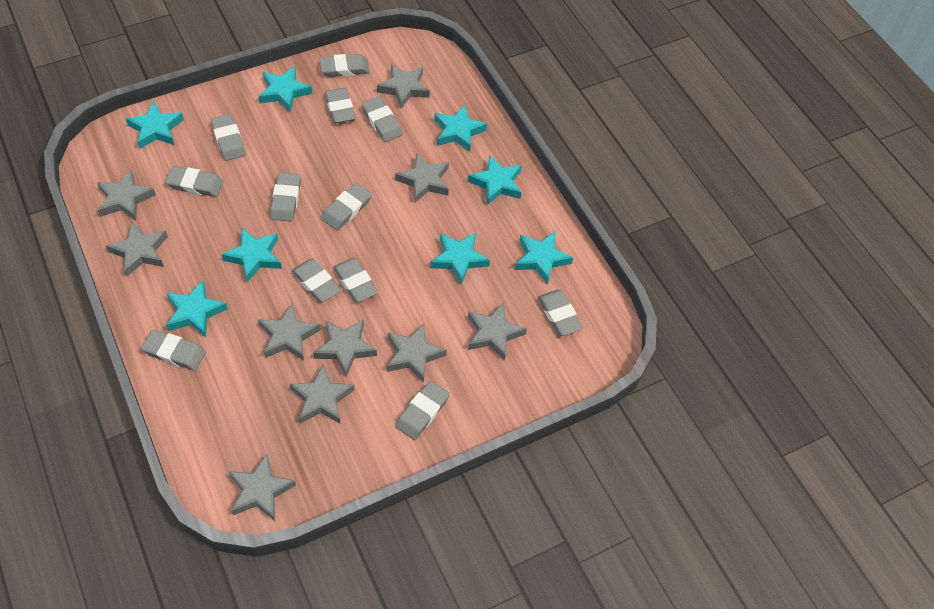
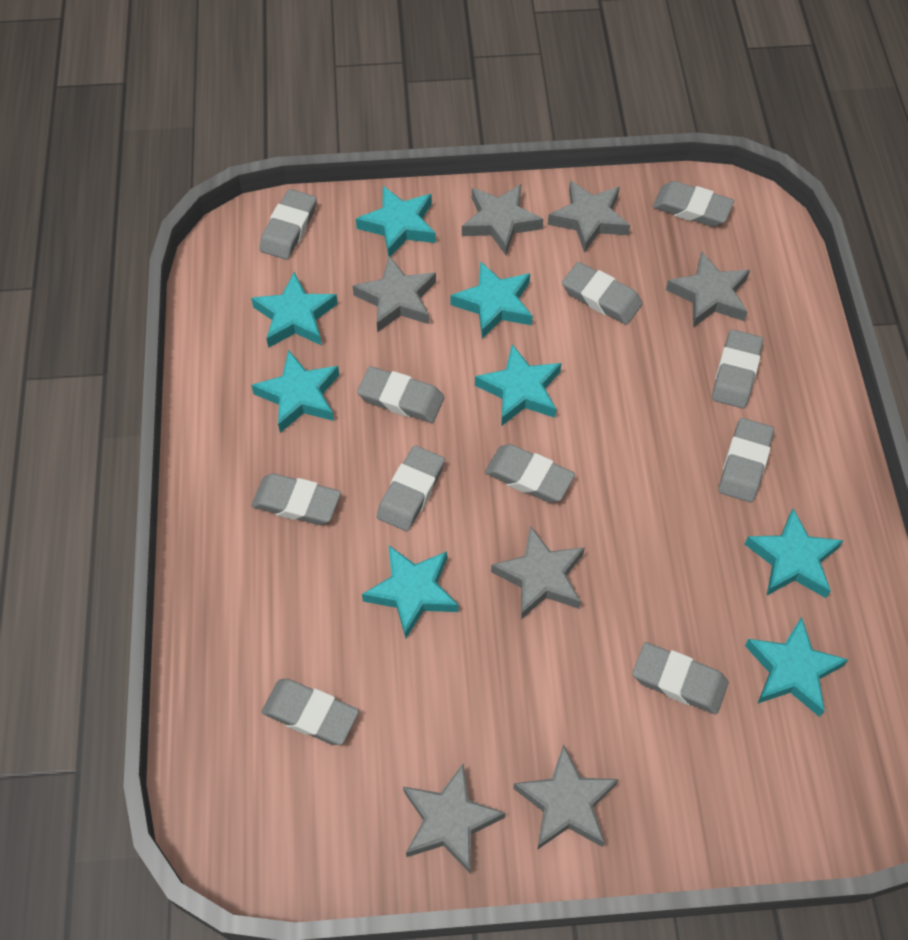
grey eraser: 12 -> 11
grey star: 10 -> 7

